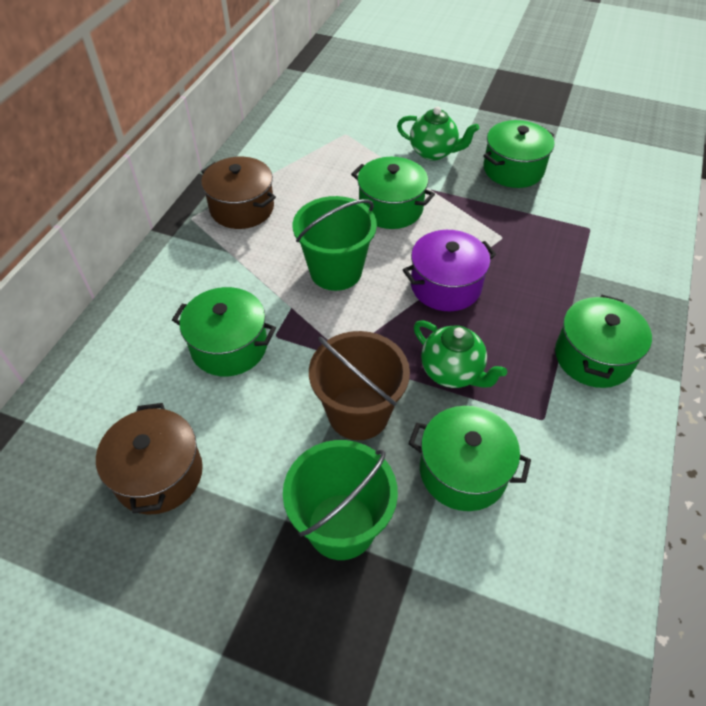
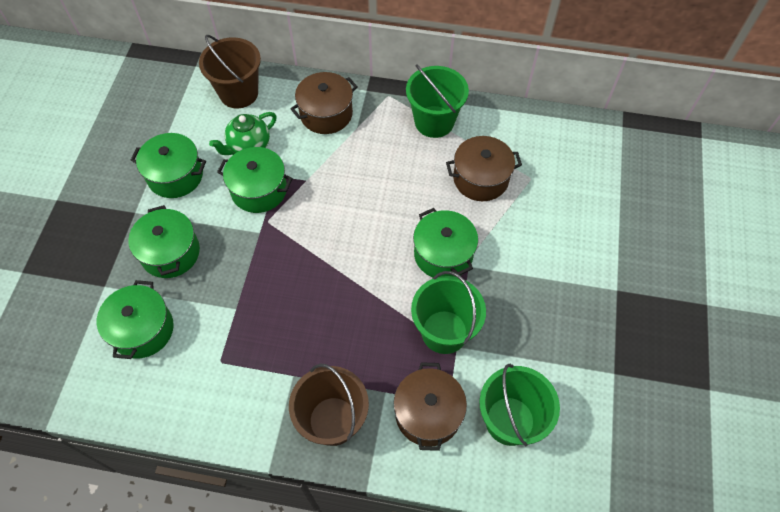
brown bucket: 1 -> 2
brown pot: 2 -> 3
green bucket: 2 -> 3
green teapot: 2 -> 1
purple pot: 1 -> 0

